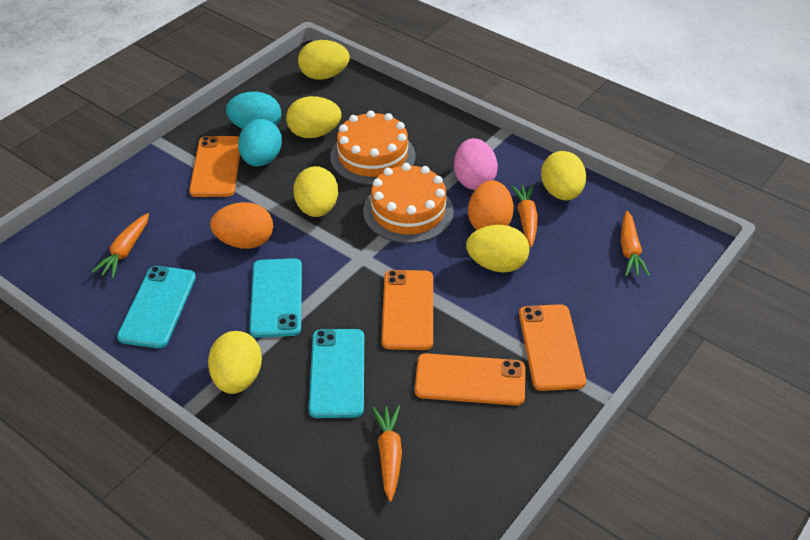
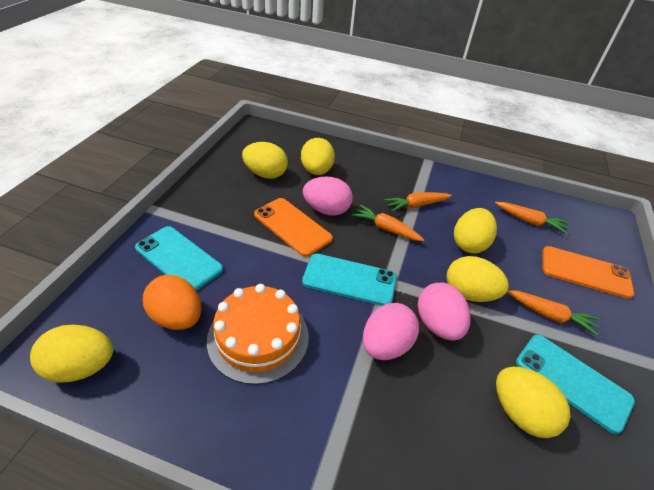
orange cake: 2 -> 1
orange egg: 2 -> 1
orange phone: 4 -> 2
pink egg: 1 -> 3
turquoise egg: 2 -> 0

